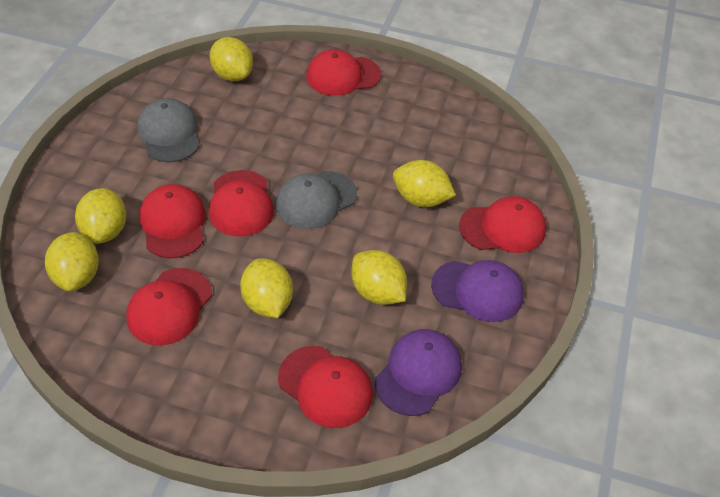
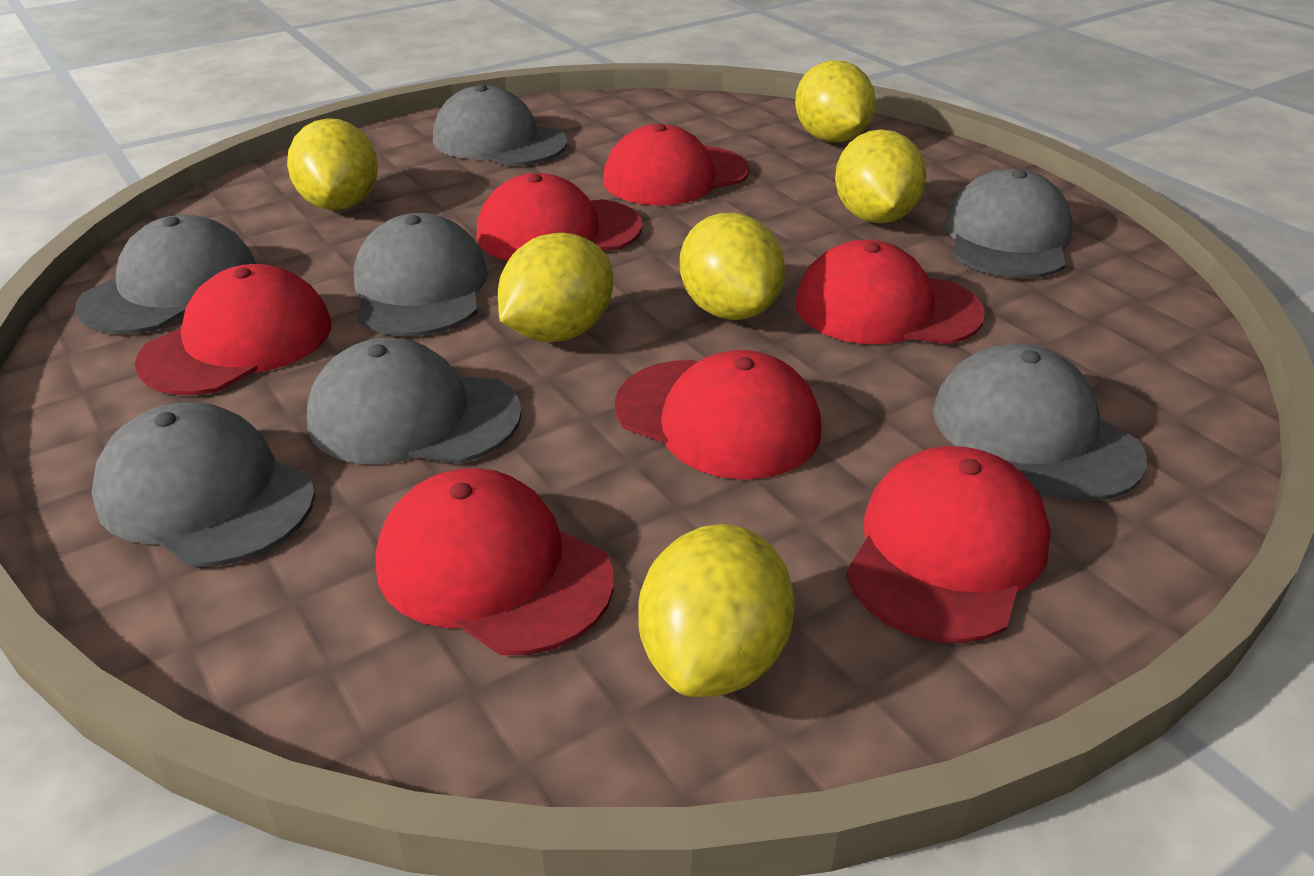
grey cap: 2 -> 7
purple cap: 2 -> 0
red cap: 6 -> 7

